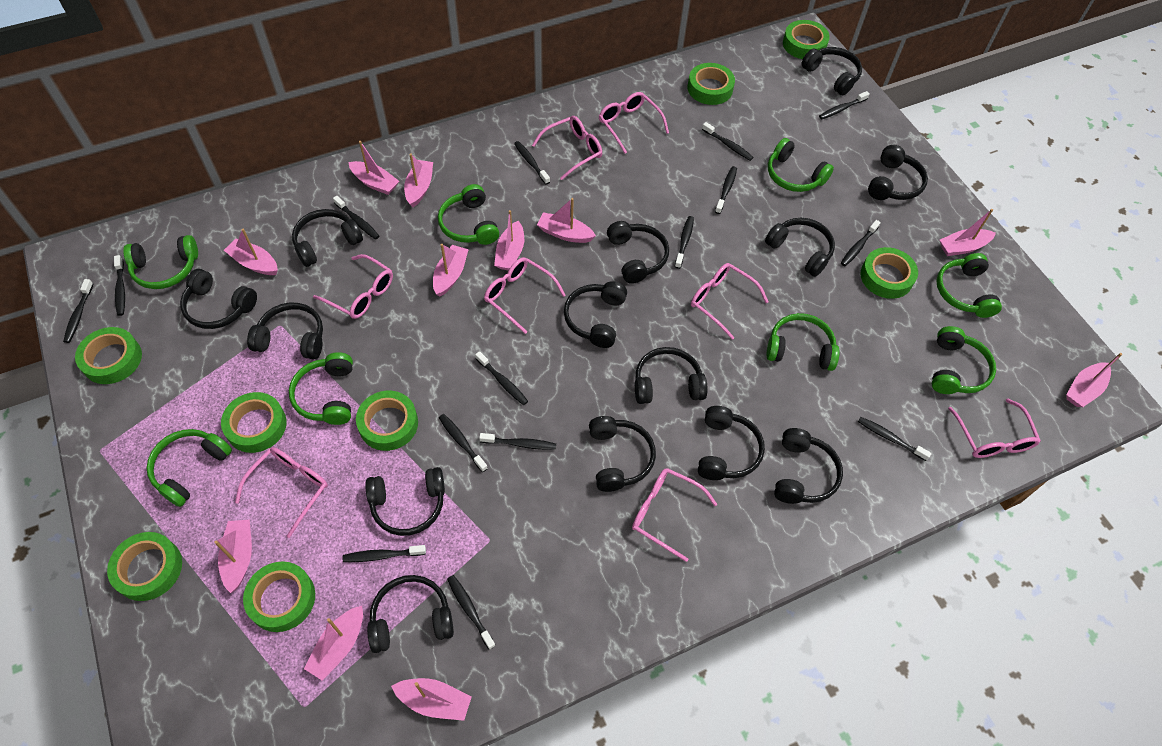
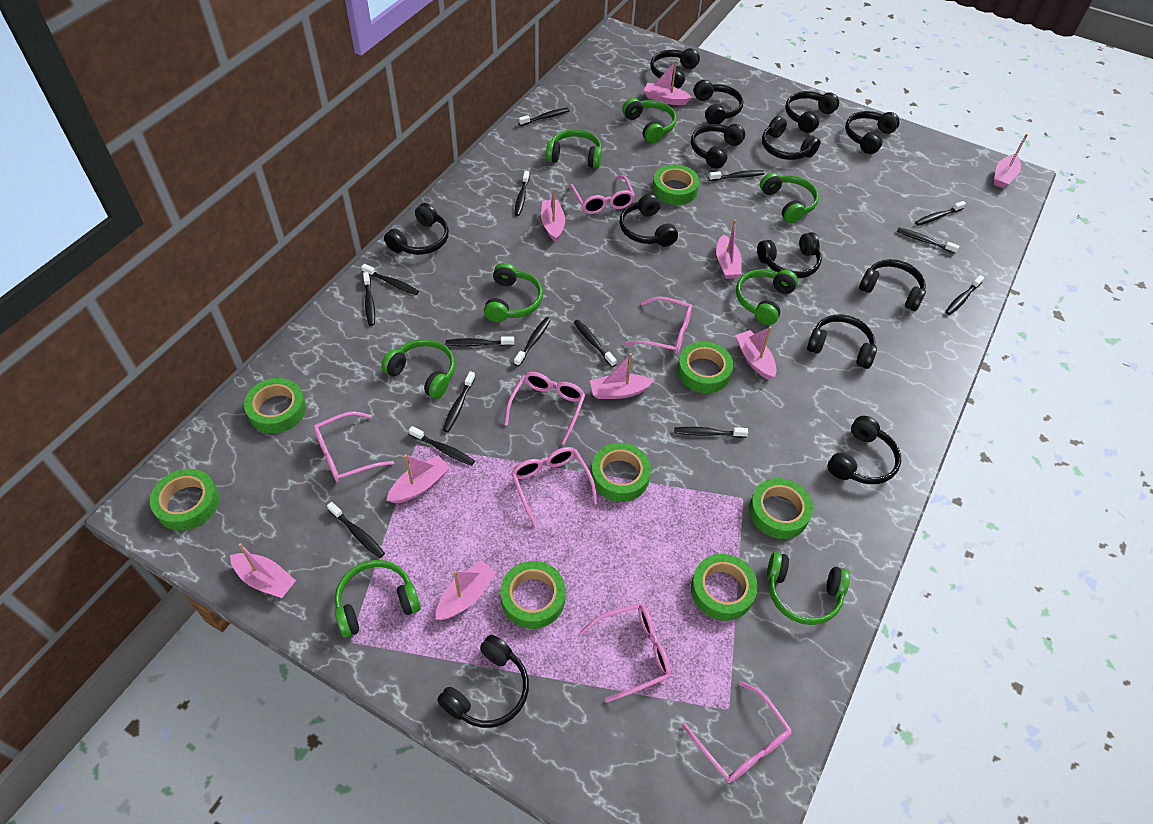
black headphones: 14 -> 13
pink boat: 11 -> 9
pink glasses: 8 -> 7

